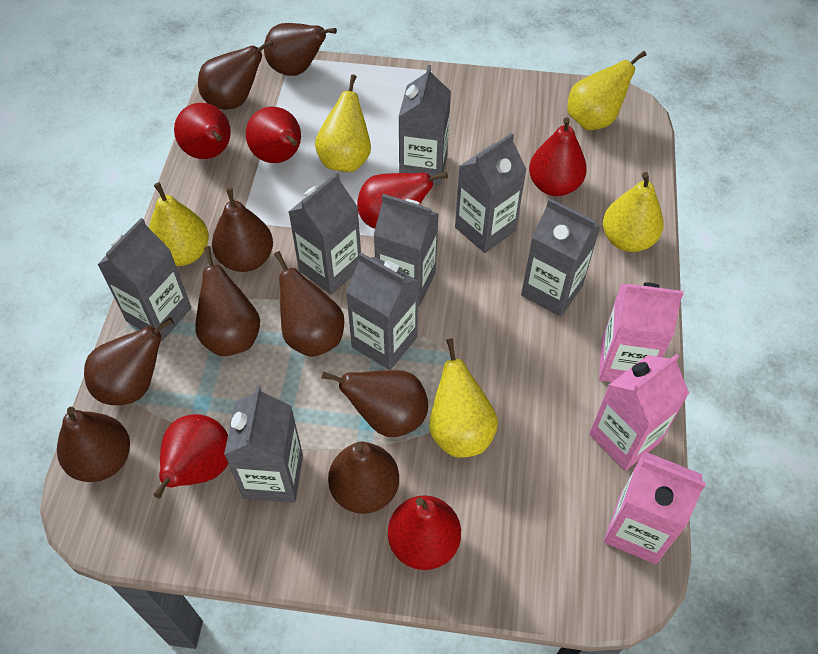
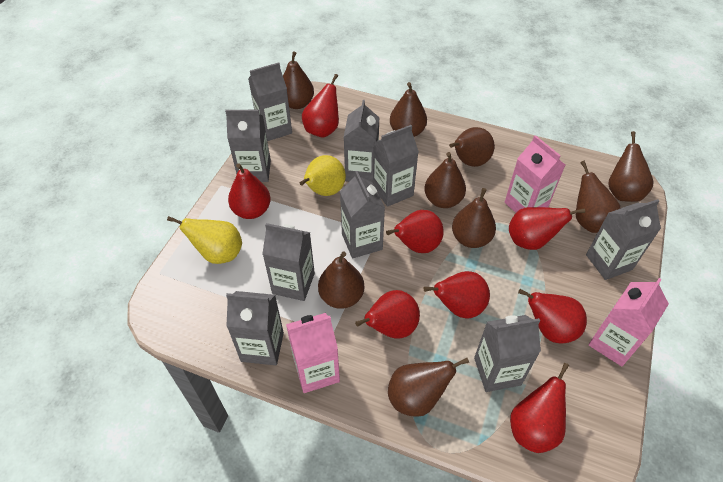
grey carton: 8 -> 9
red pear: 6 -> 8
yellow pear: 5 -> 2

